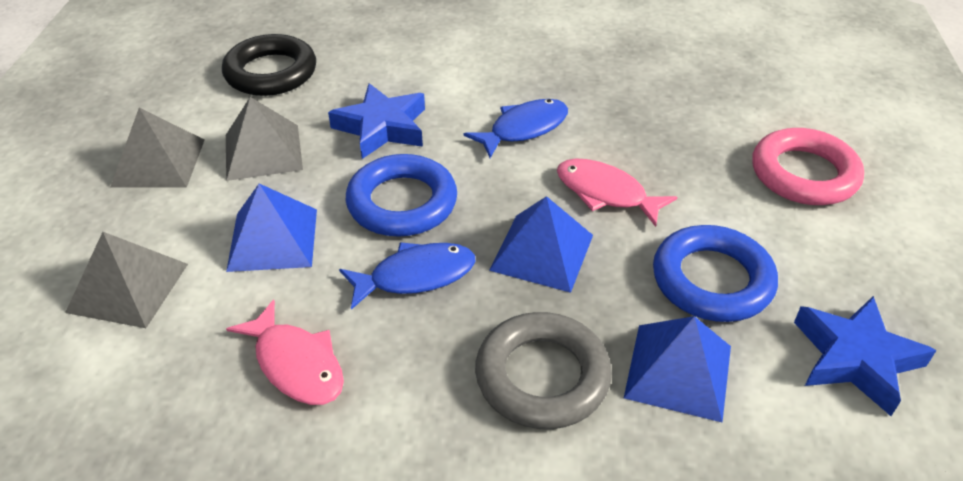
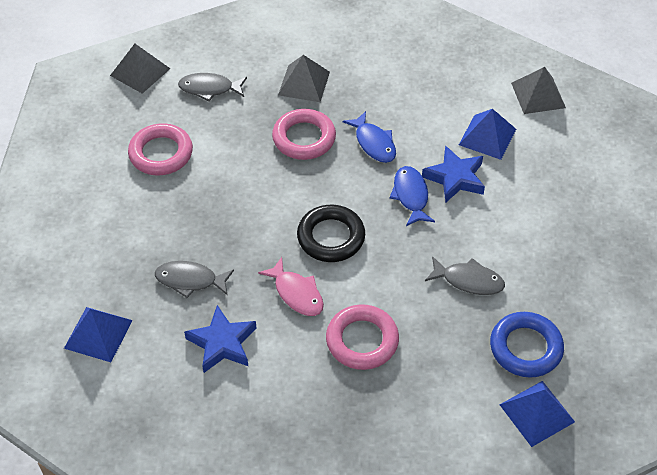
blue ring: 2 -> 1
grey fish: 0 -> 3
grey ring: 1 -> 0
pink fish: 2 -> 1
pink ring: 1 -> 3

